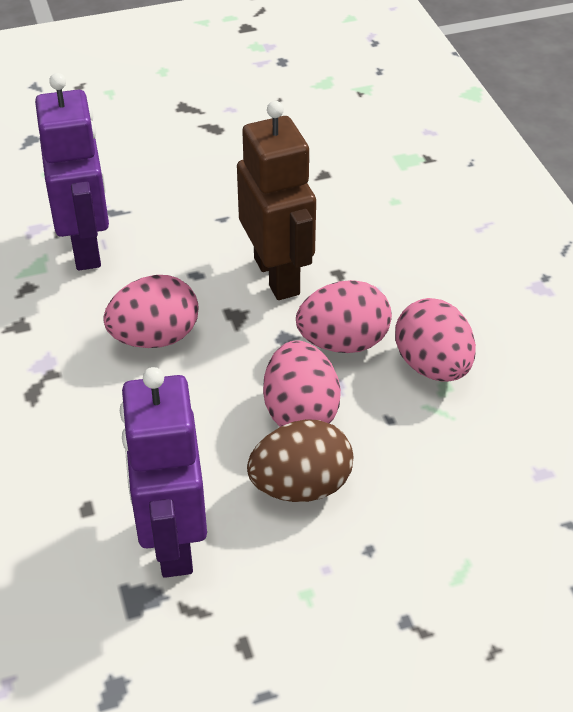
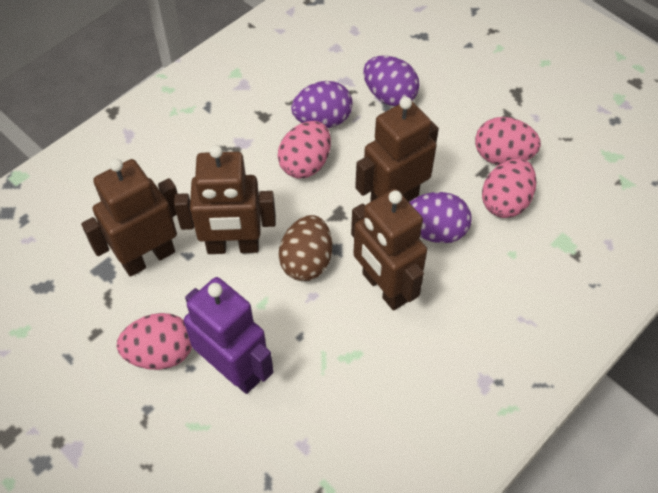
brown robot: 1 -> 4
purple egg: 0 -> 3
purple robot: 2 -> 1

